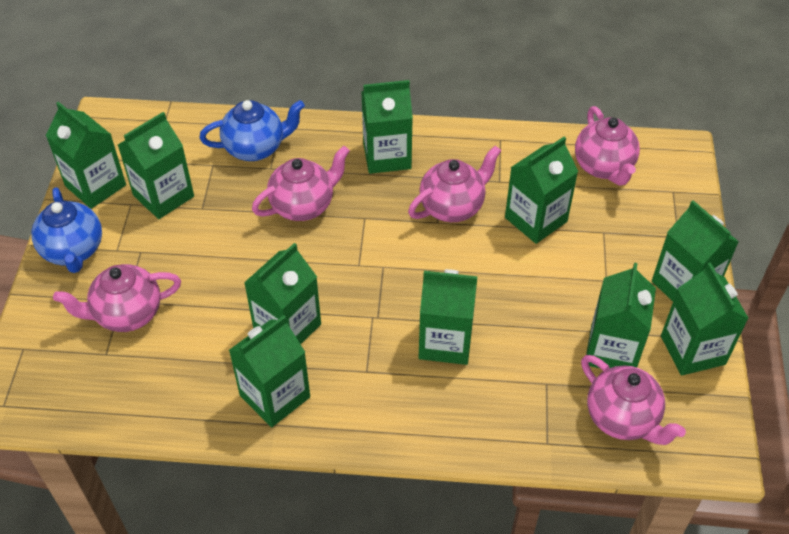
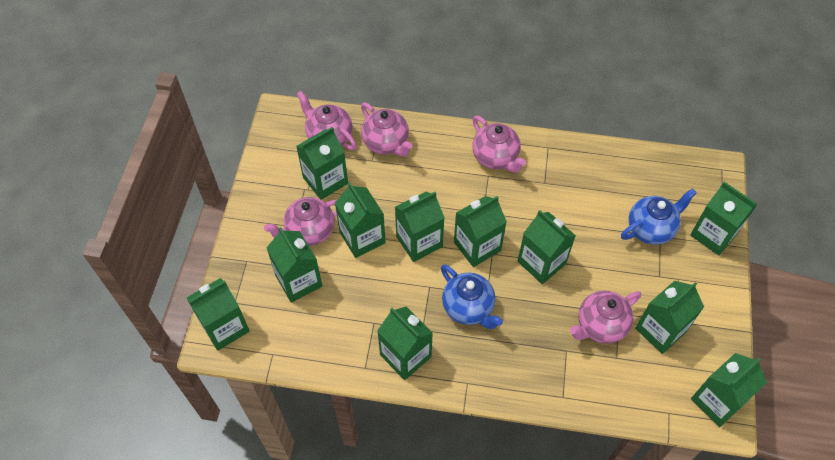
green carton: 10 -> 11

